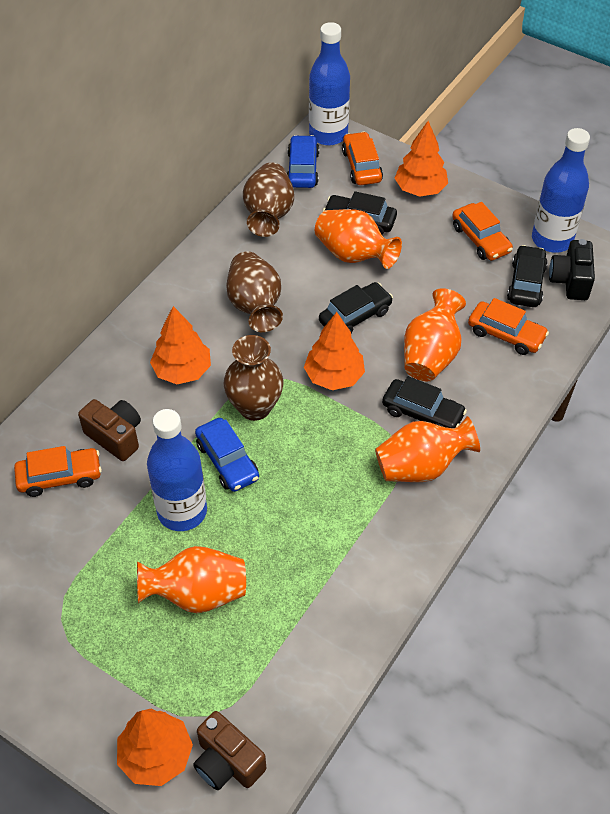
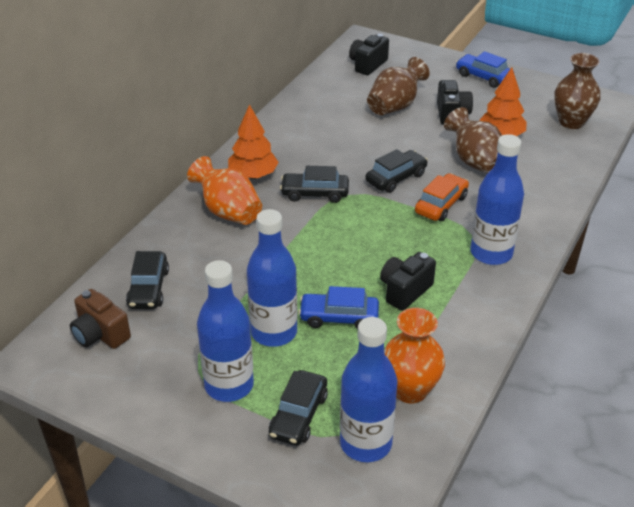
black camera: 1 -> 3
blue bottle: 3 -> 4
brown camera: 2 -> 1
orange car: 4 -> 1
orange tree: 4 -> 2
orange vase: 4 -> 2

